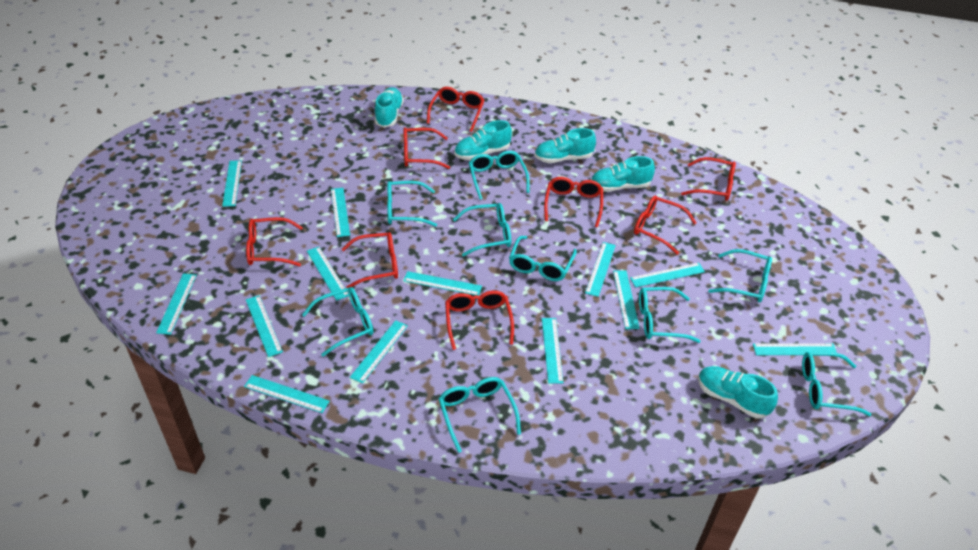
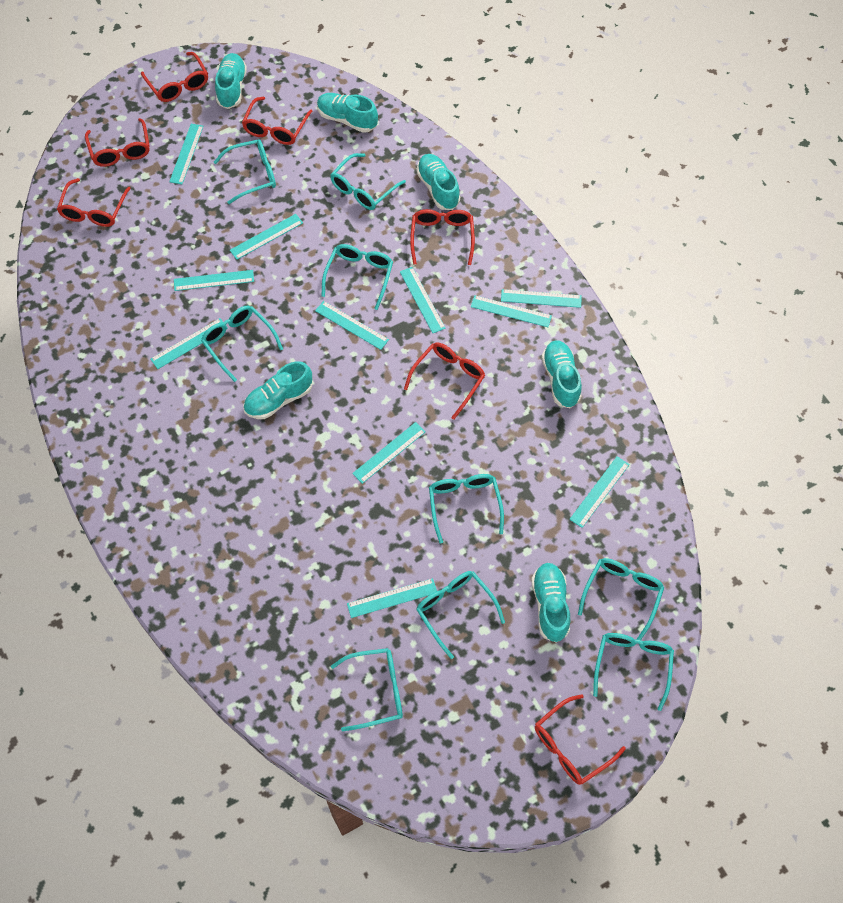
red glasses: 8 -> 7
turquoise ruler: 13 -> 11
turquoise shoe: 5 -> 6

